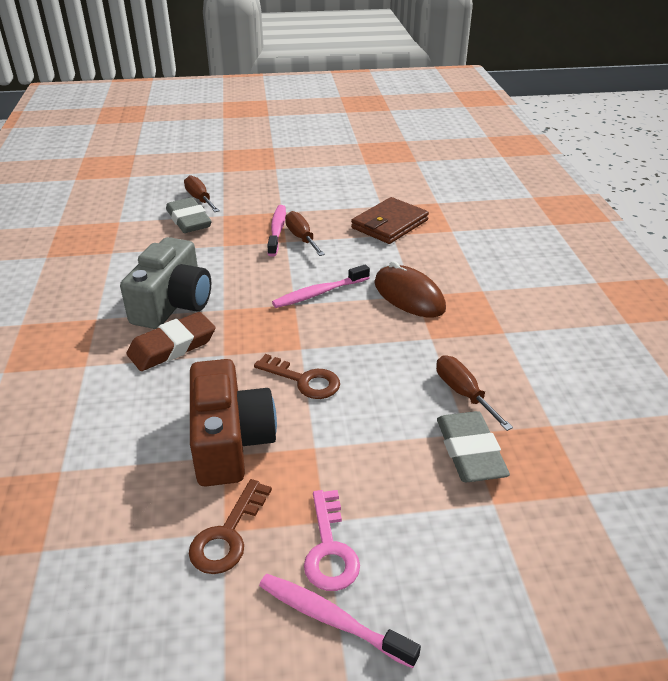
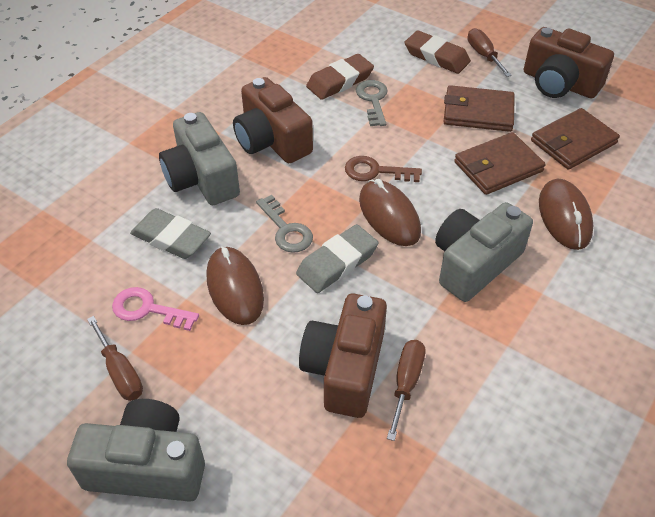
brown camera: 1 -> 3
brown eraser: 1 -> 2
brown key: 2 -> 1
brown mouse: 1 -> 3
brown wallet: 1 -> 3
grey camera: 1 -> 3
grey key: 0 -> 2
pink toothbrush: 3 -> 0

